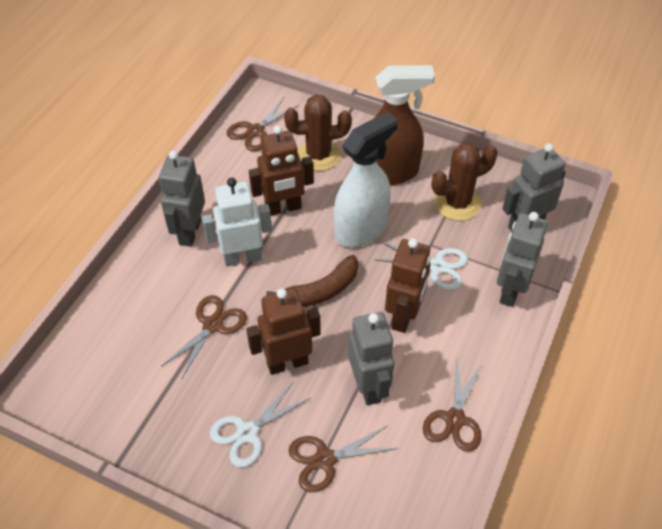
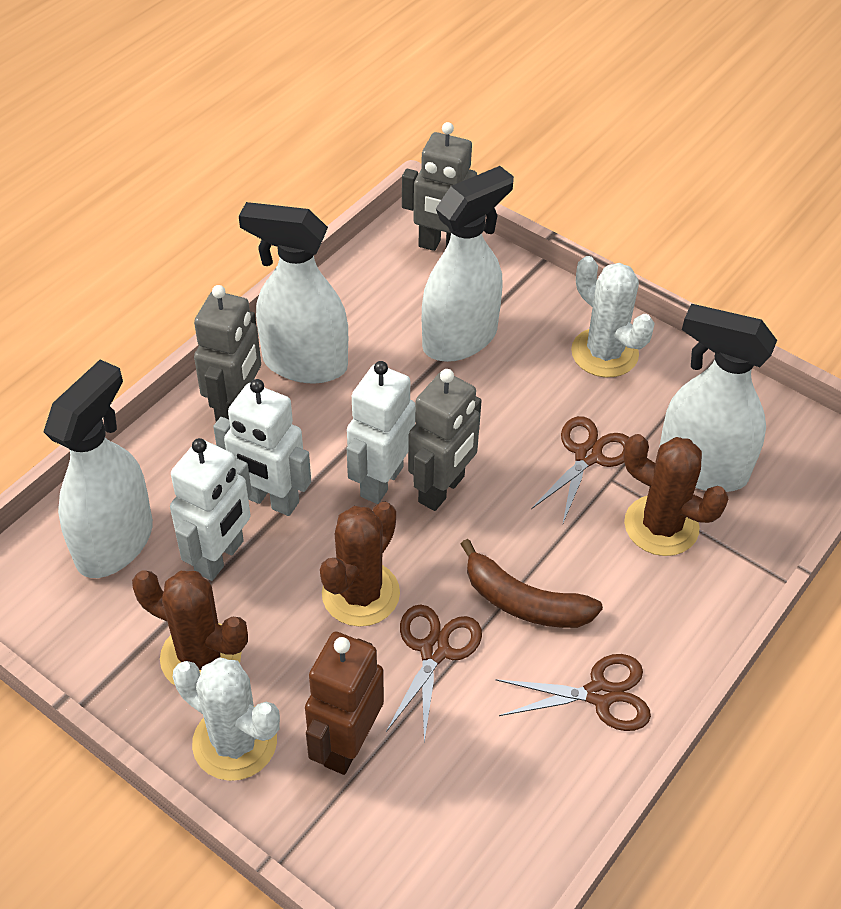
brown cactus: 2 -> 3
brown robot: 3 -> 1
brown scissors: 4 -> 3
brown spray bottle: 1 -> 0
grey robot: 4 -> 3
white cactus: 0 -> 2
white robot: 1 -> 3
white scissors: 2 -> 0
white spray bottle: 1 -> 4

